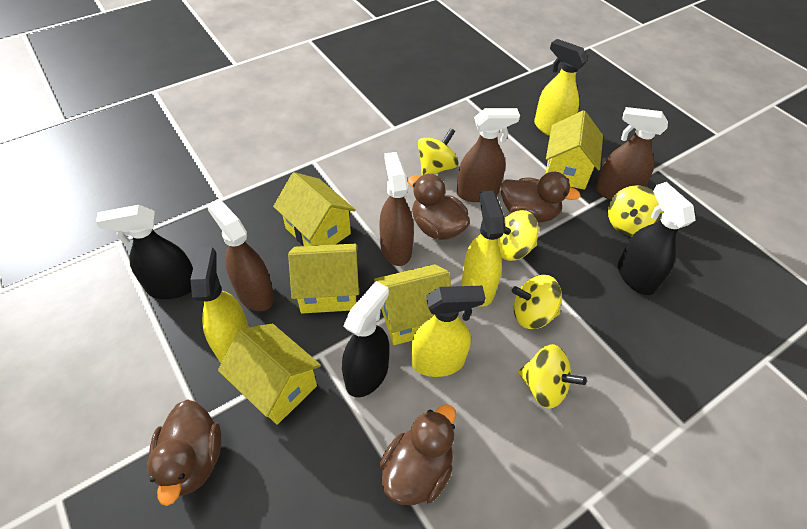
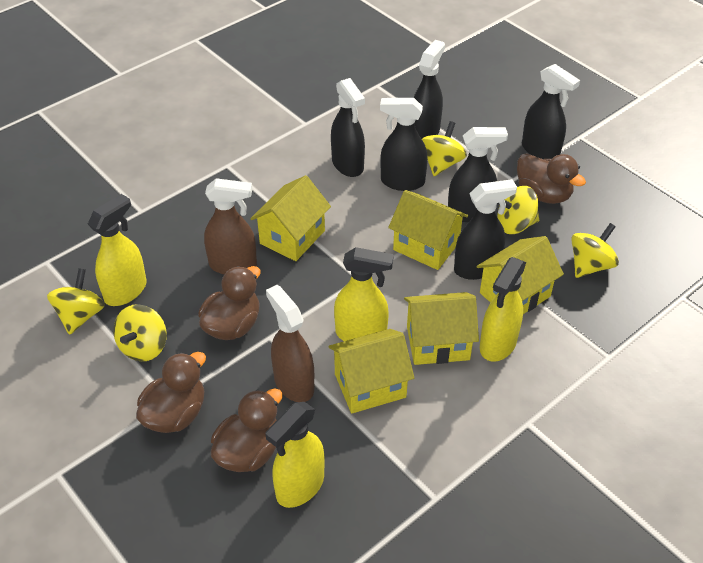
black spray bottle: 3 -> 6
brown spray bottle: 4 -> 2

